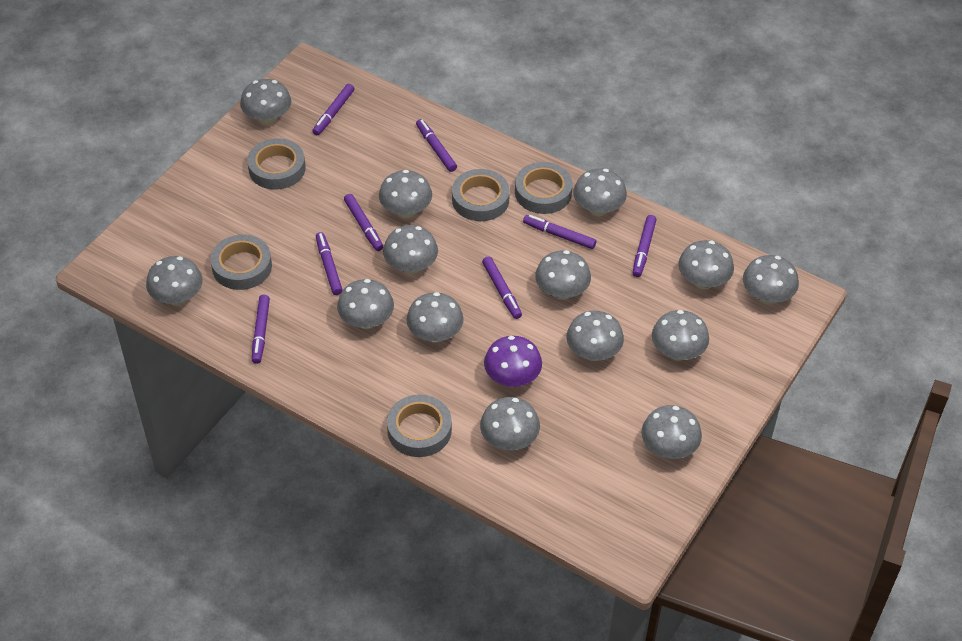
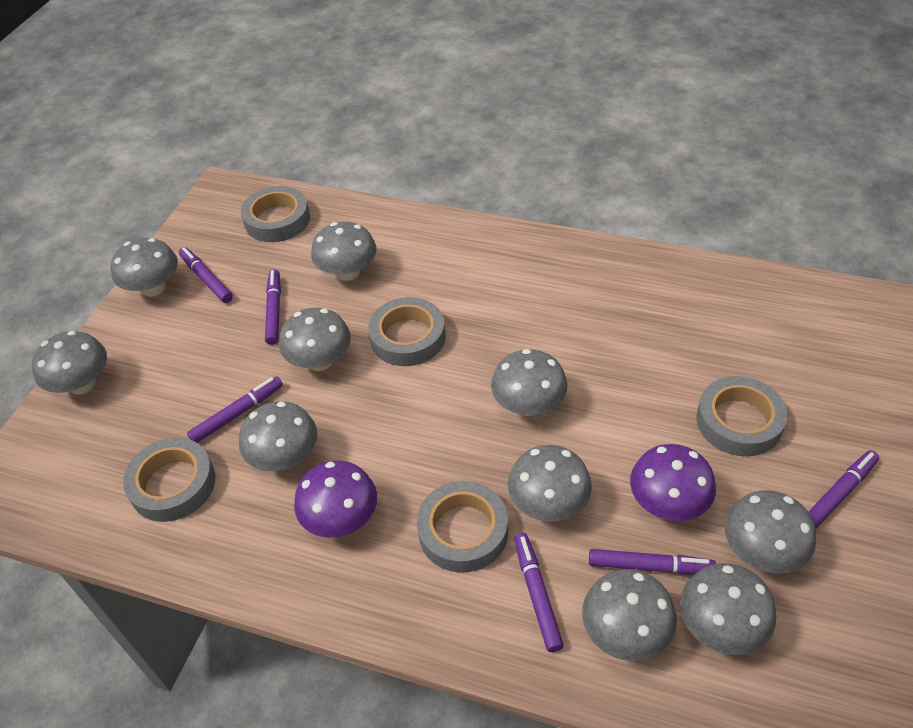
grey mushroom: 14 -> 10
purple marker: 8 -> 6
purple mushroom: 1 -> 2

